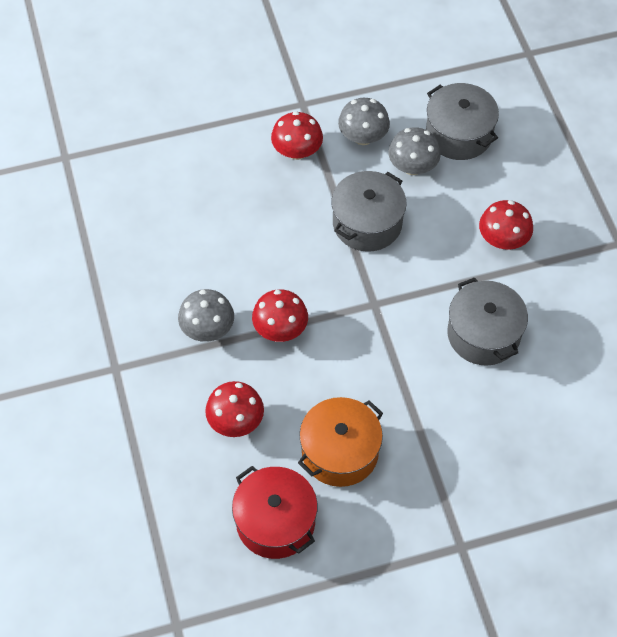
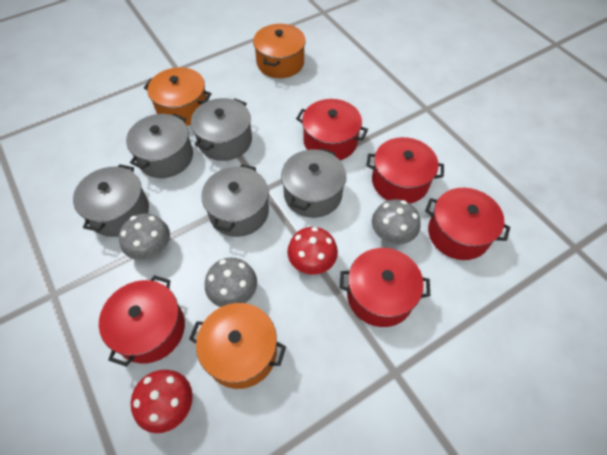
grey pot: 3 -> 5
orange pot: 1 -> 3
red mushroom: 4 -> 2
red pot: 1 -> 5

